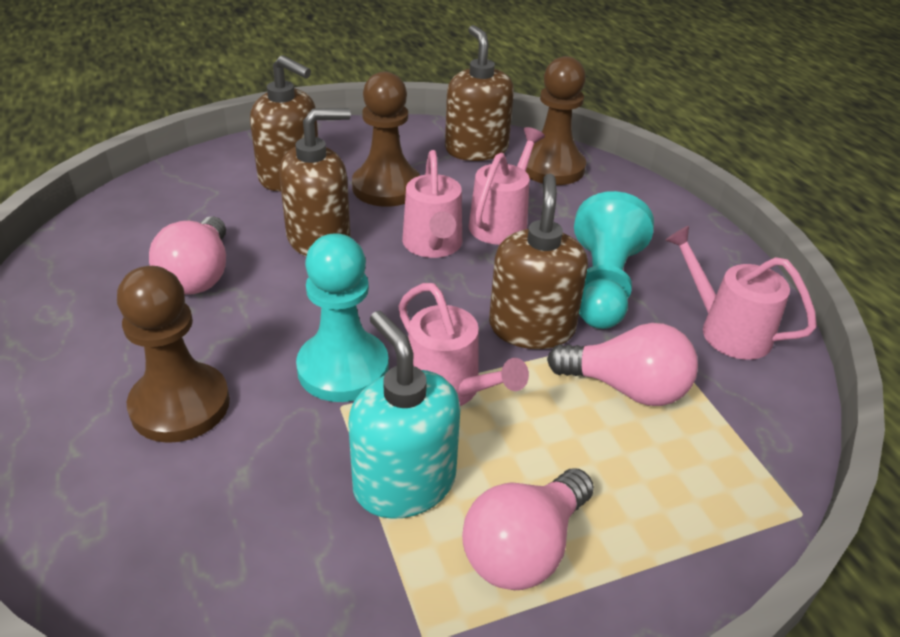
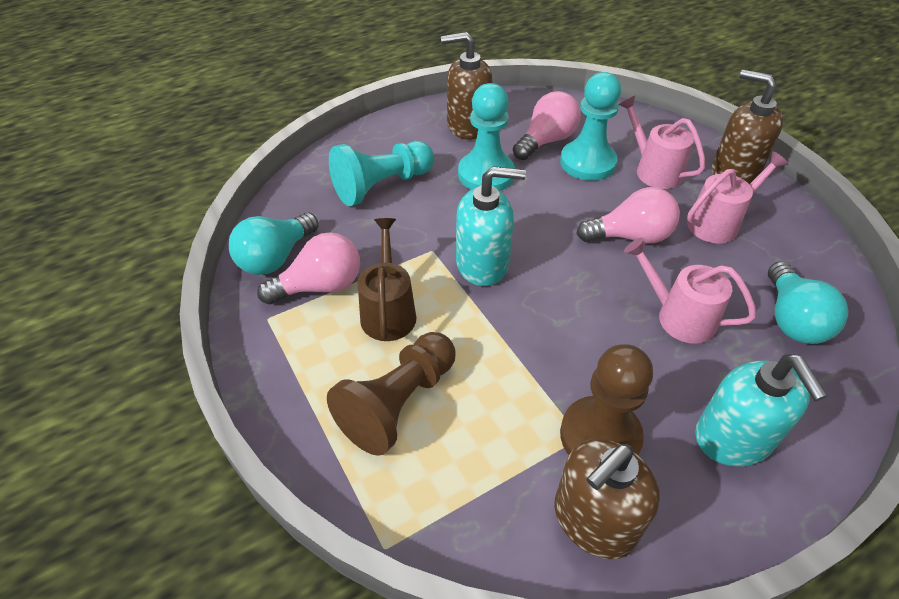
brown pawn: 3 -> 2
brown soap dispenser: 4 -> 3
brown watering can: 0 -> 1
pink watering can: 4 -> 3
turquoise light bulb: 0 -> 2
turquoise pawn: 2 -> 3
turquoise soap dispenser: 1 -> 2

